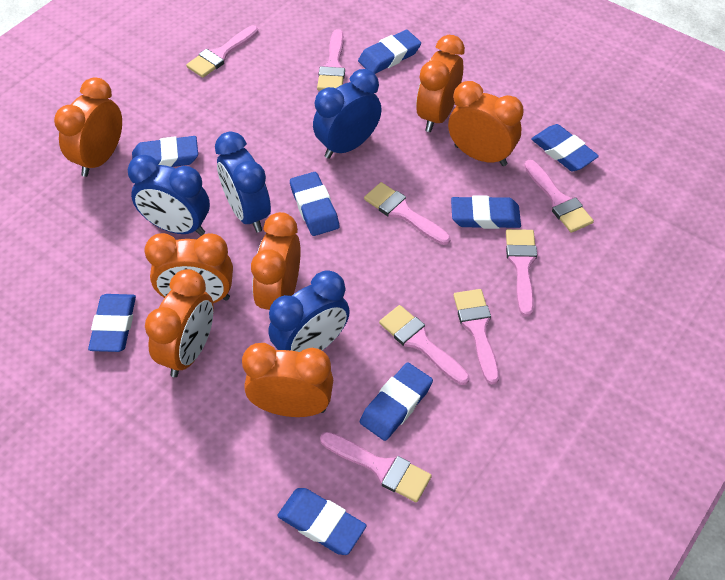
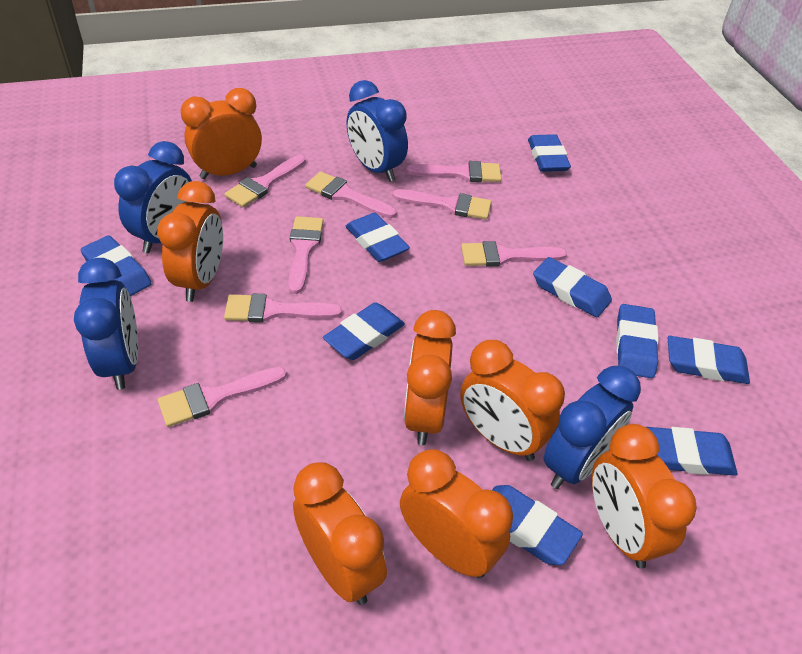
blue eraser: 8 -> 9

